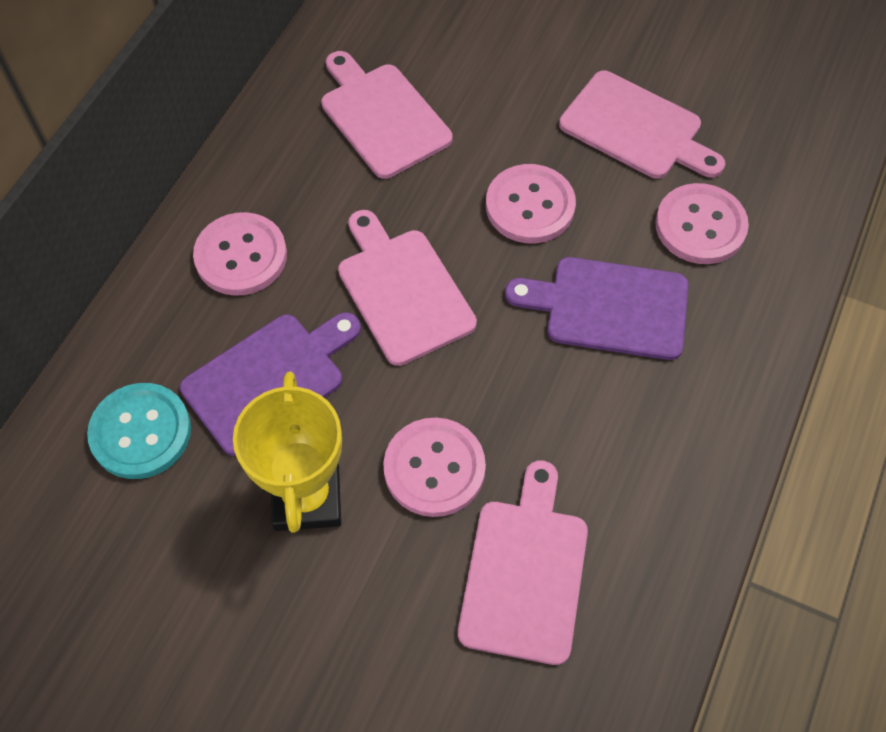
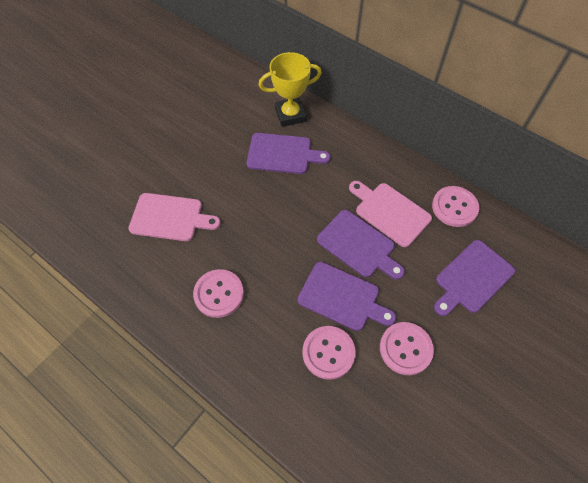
pink cutting board: 4 -> 2
purple cutting board: 2 -> 4
turquoise button: 1 -> 0

